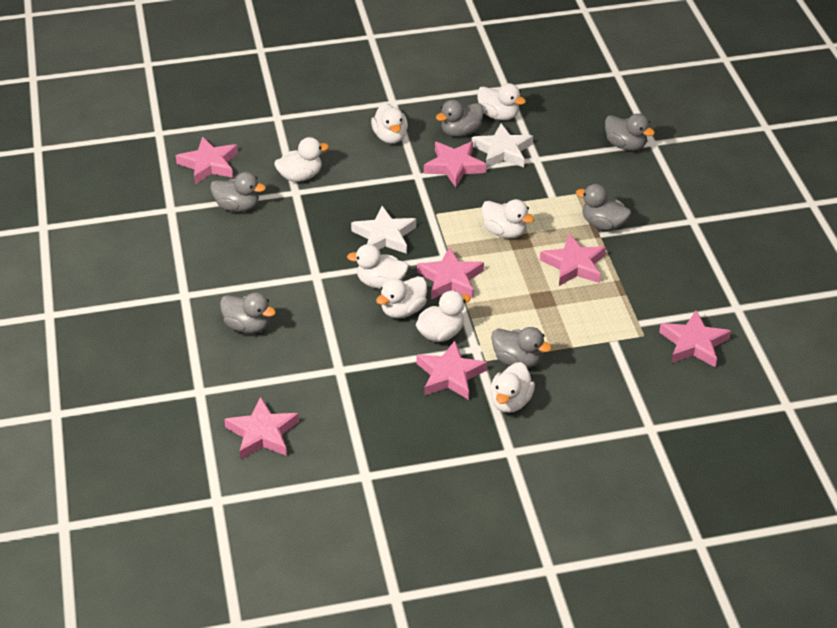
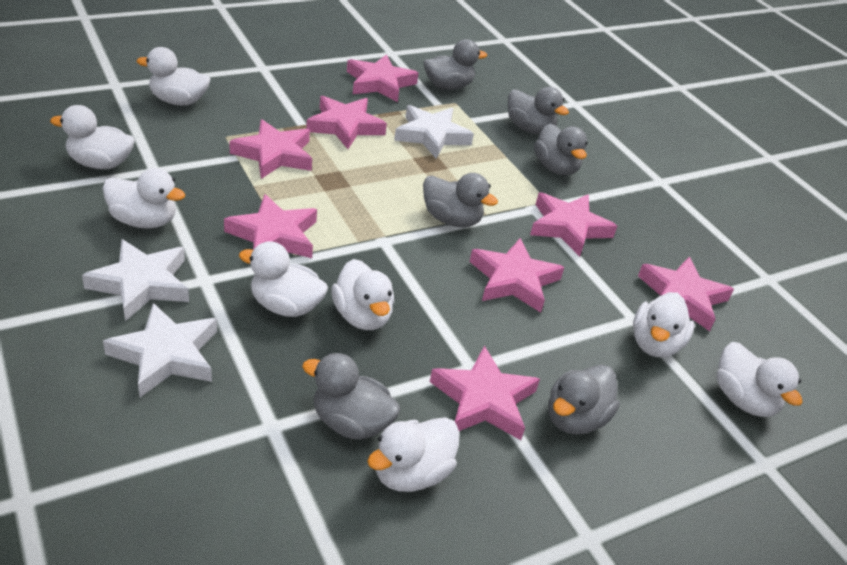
pink star: 7 -> 8
white star: 2 -> 3

